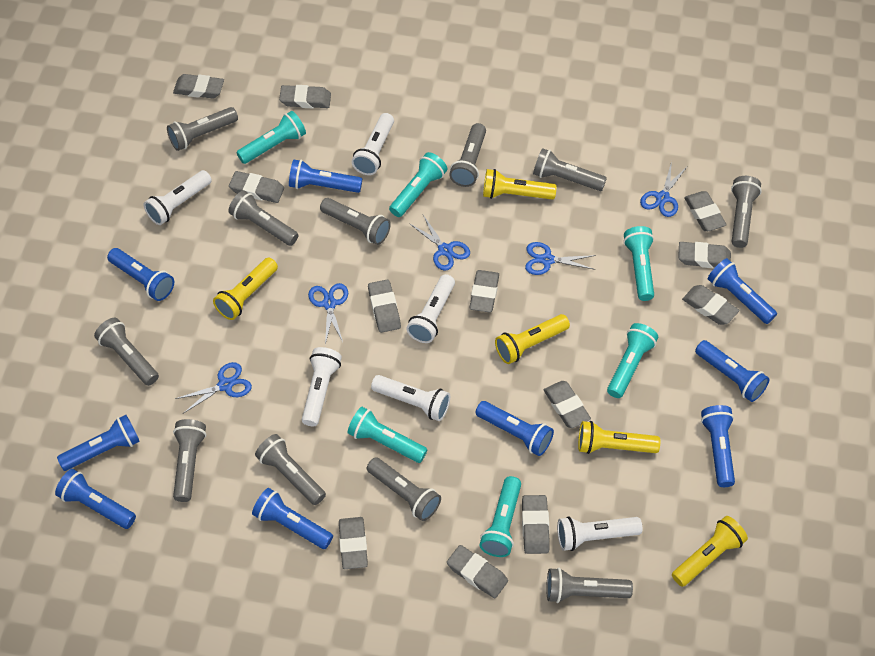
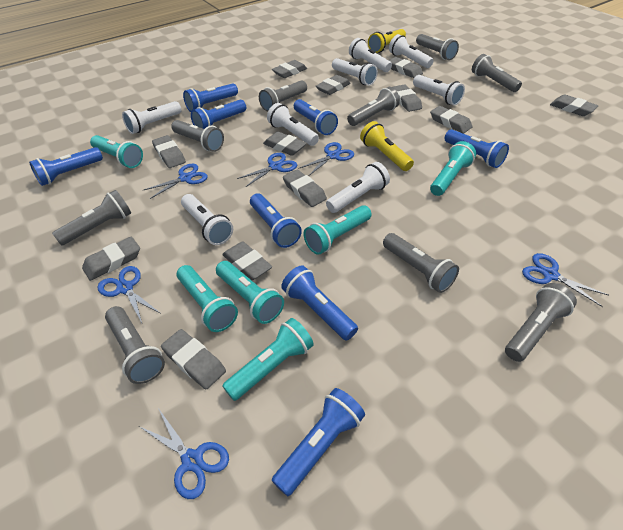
blue flashlight: 9 -> 8
blue scissors: 5 -> 6
grey flashlight: 11 -> 9
white flashlight: 6 -> 8
yellow flashlight: 5 -> 2

